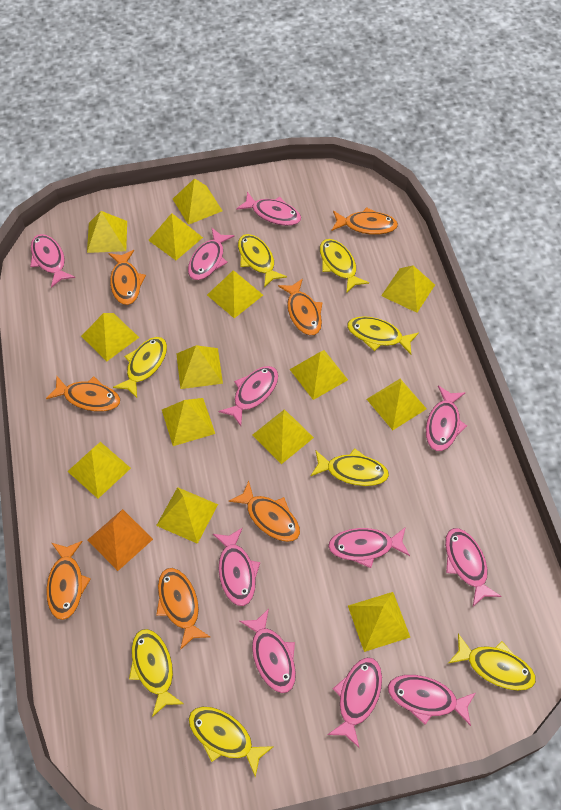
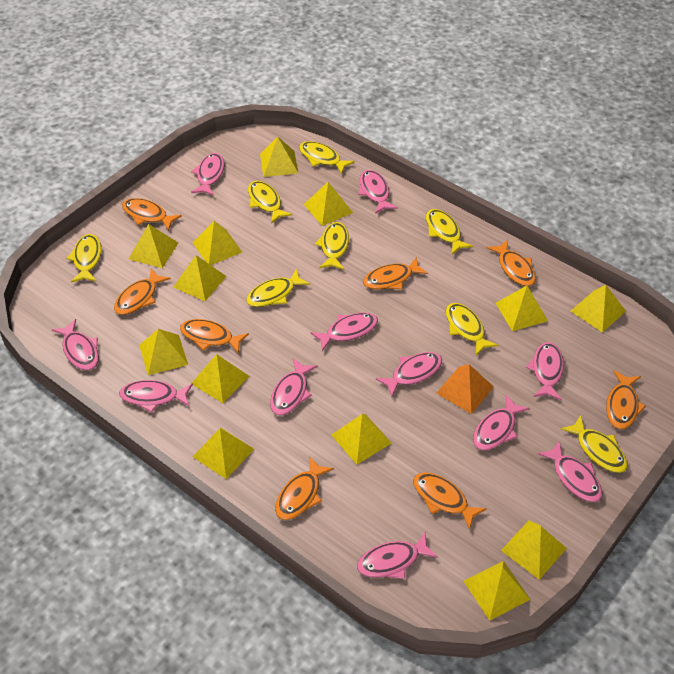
orange fish: 7 -> 8
yellow pyramid: 14 -> 13

